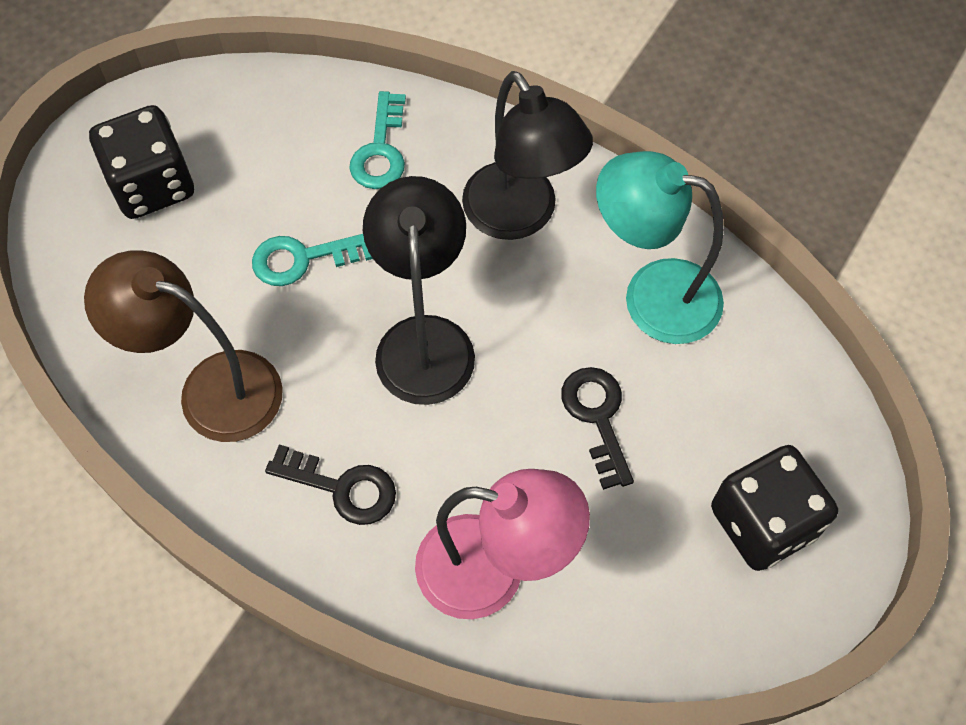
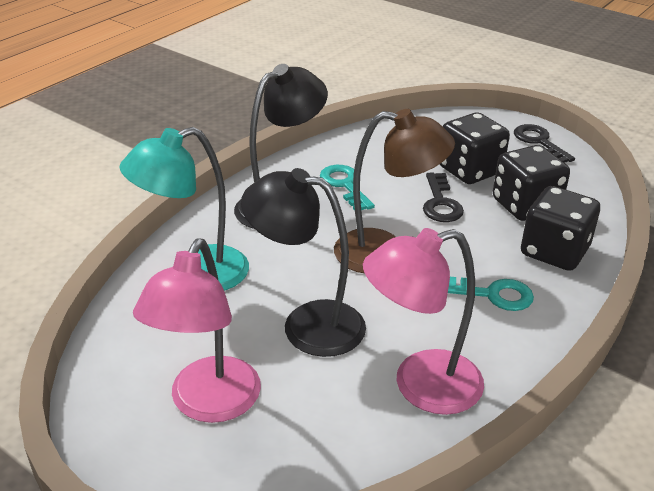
black dice: 2 -> 3
pink lamp: 1 -> 2

